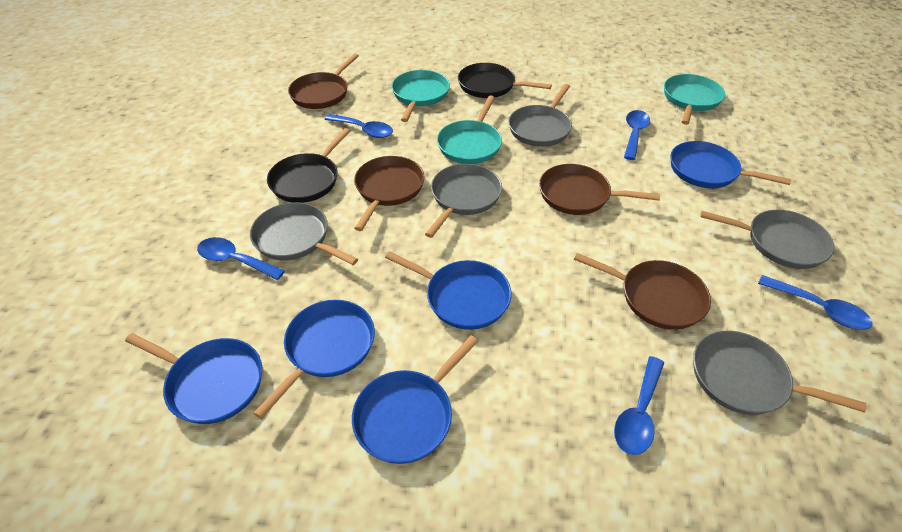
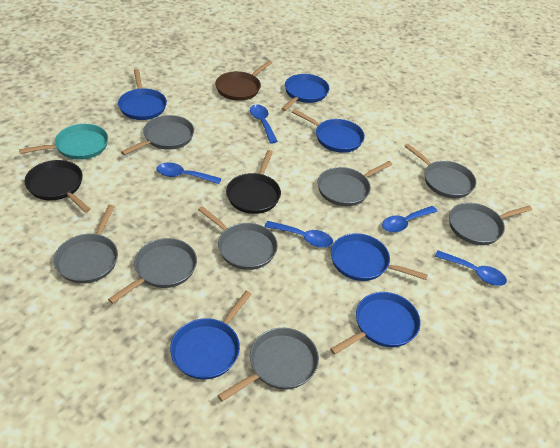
blue pan: 5 -> 6
brown pan: 4 -> 1
grey pan: 5 -> 8
turquoise pan: 3 -> 1

